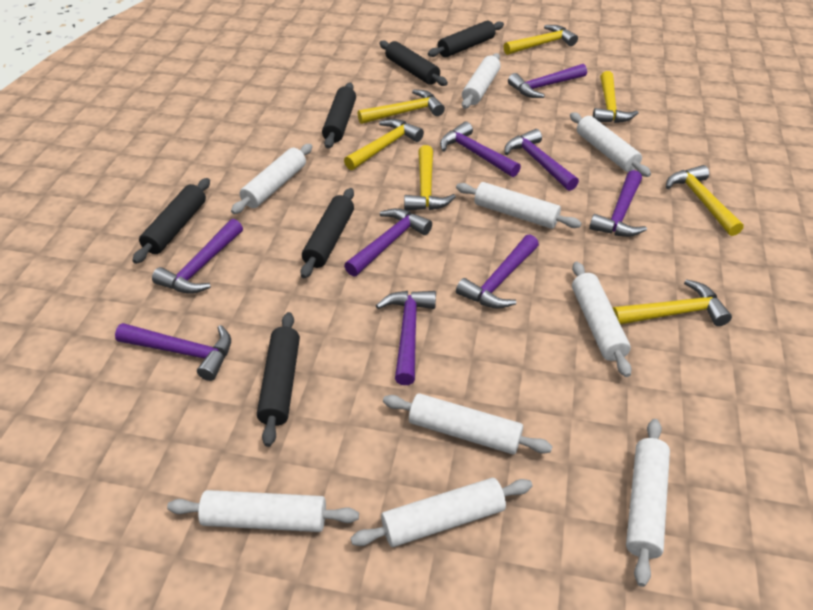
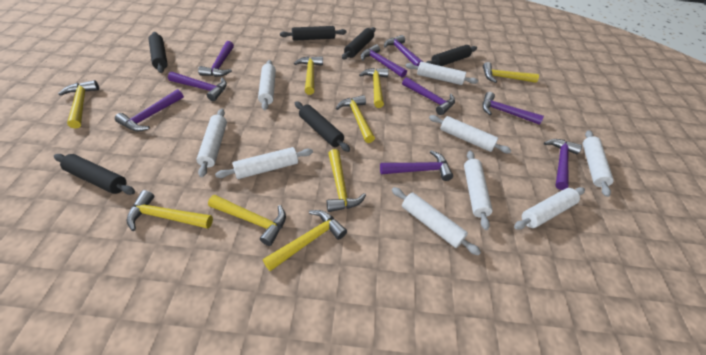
yellow hammer: 7 -> 9

